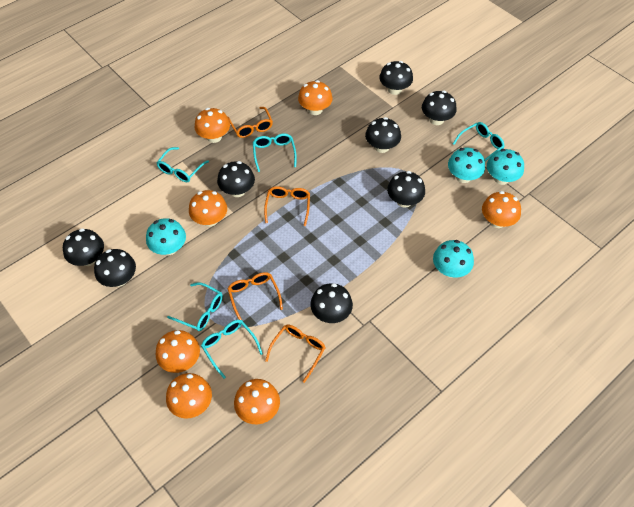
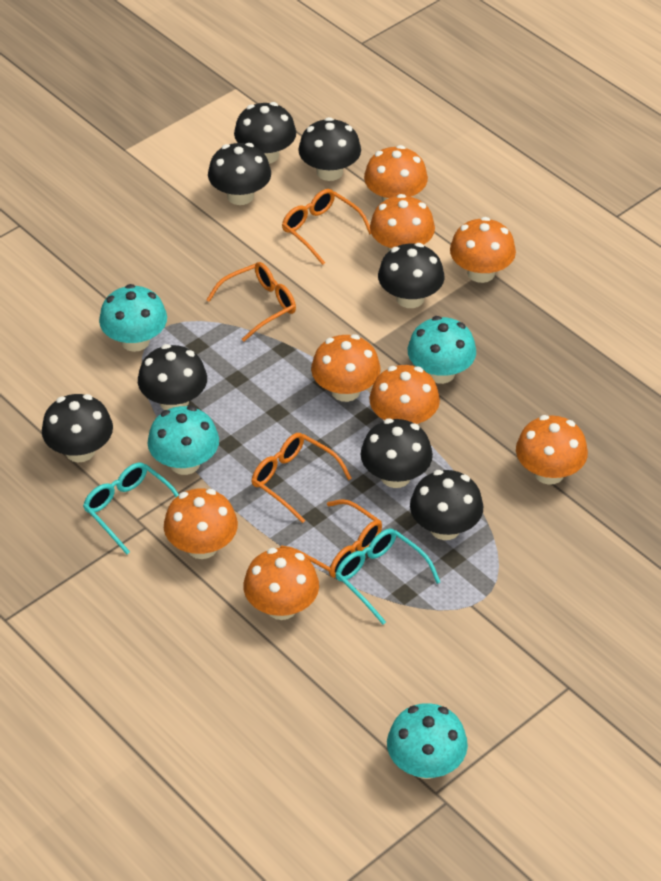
orange mushroom: 7 -> 8
turquoise glasses: 5 -> 2

